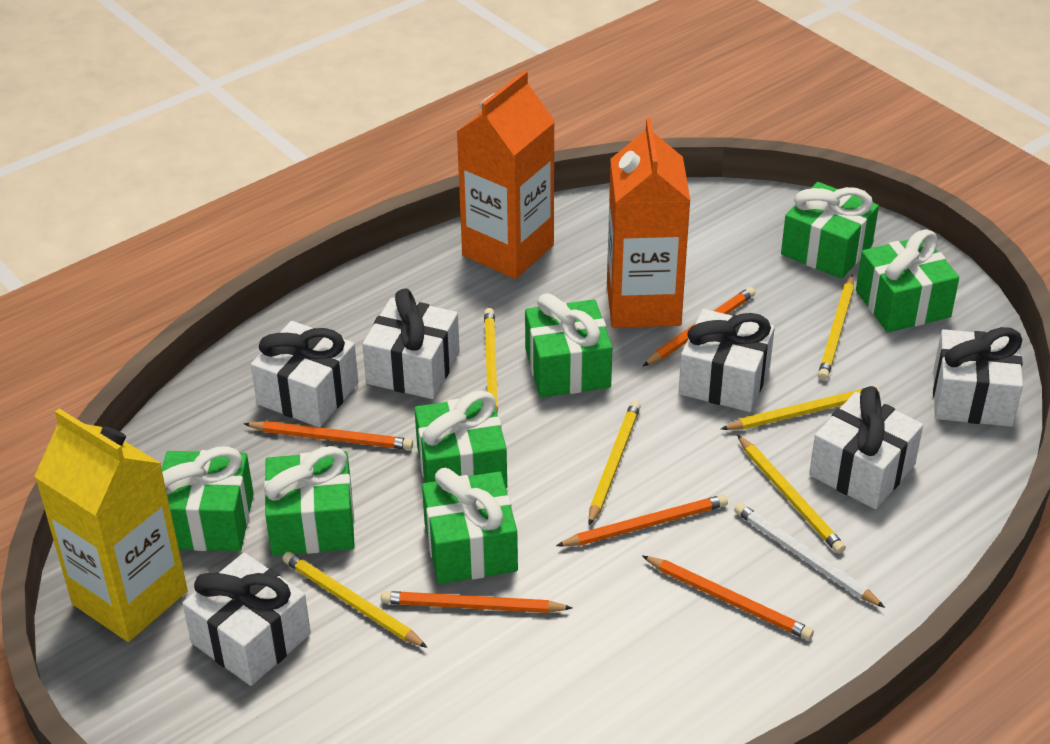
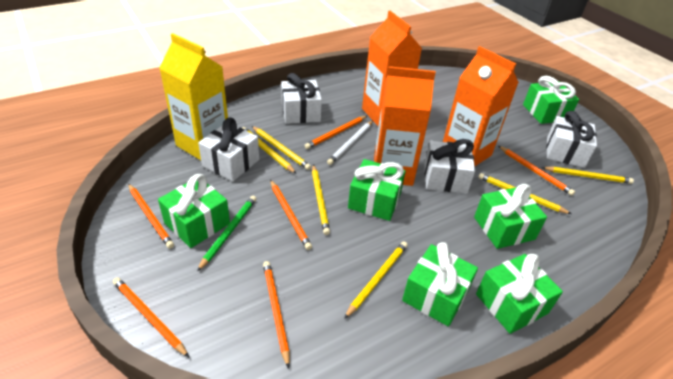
green gift: 7 -> 6
green pencil: 0 -> 1
orange carton: 2 -> 3
orange pencil: 5 -> 6
white gift: 6 -> 4

